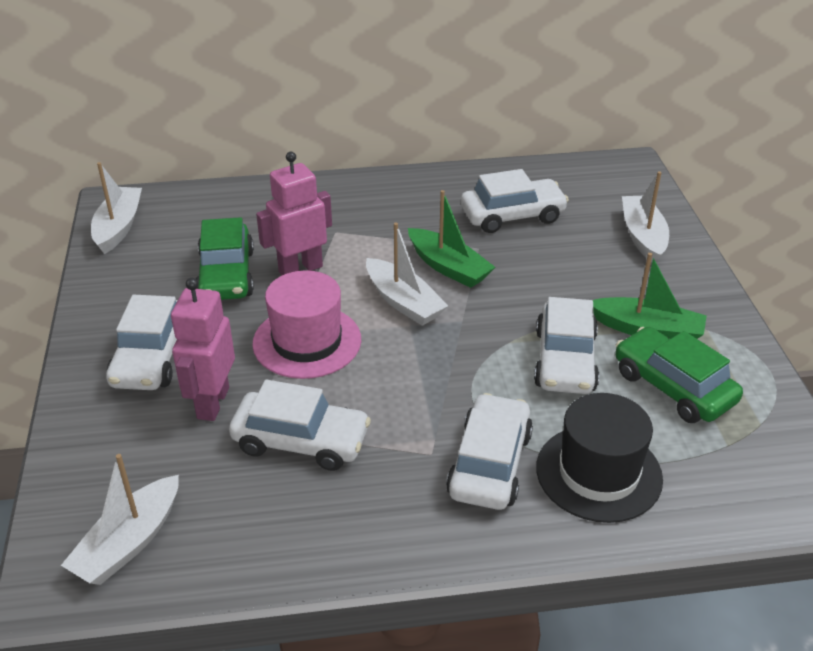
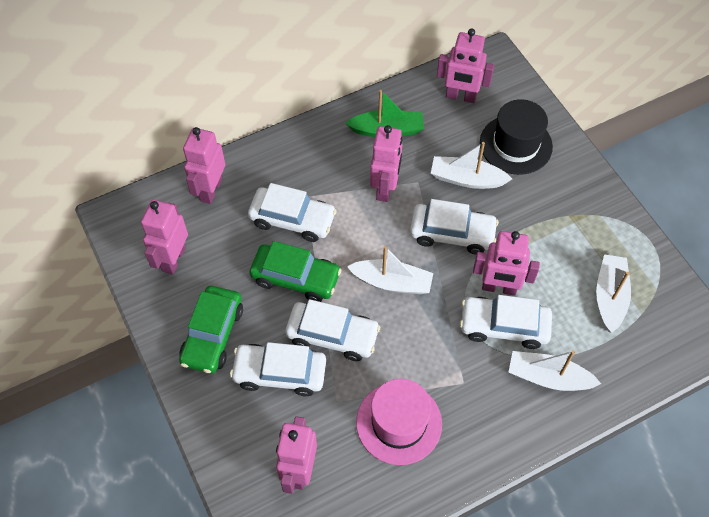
green boat: 2 -> 1
pink robot: 2 -> 6

